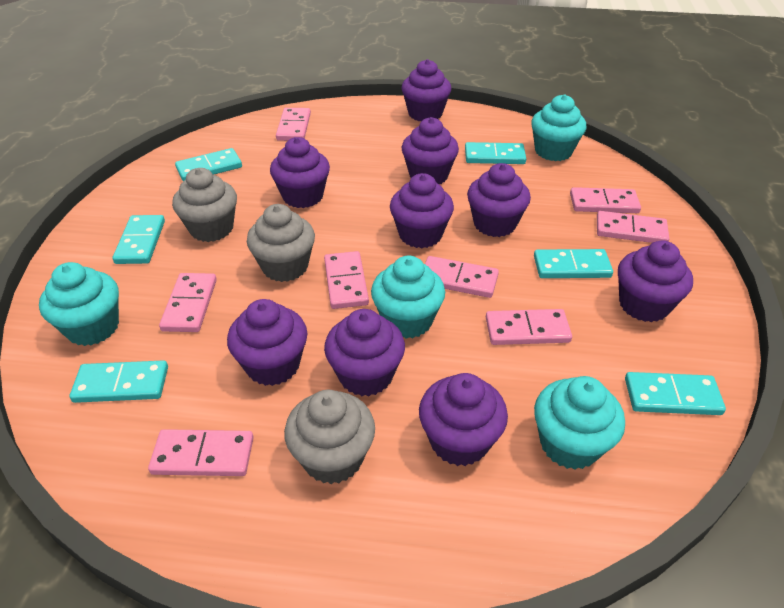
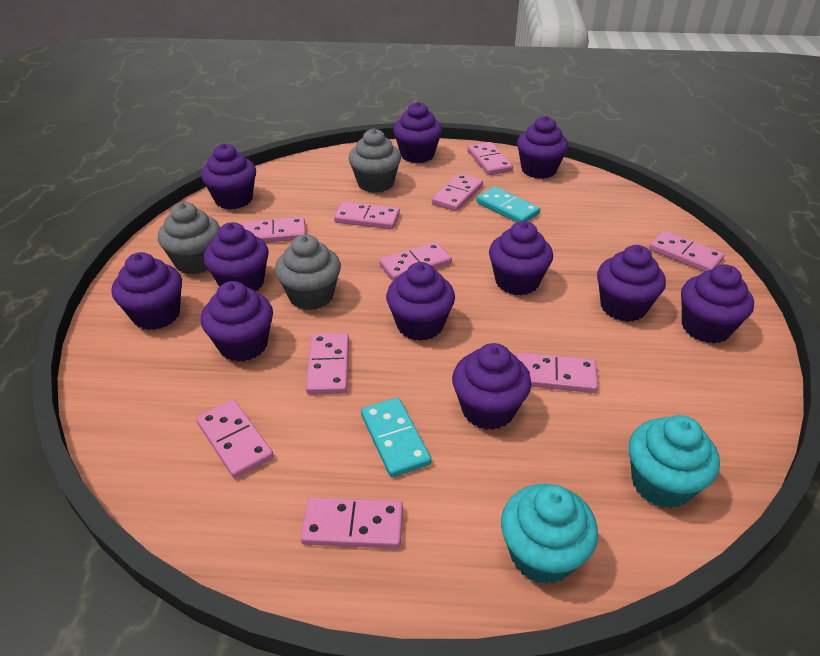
pink domino: 8 -> 10
purple cupcake: 9 -> 11
turquoise cupcake: 4 -> 2
turquoise domino: 6 -> 2

